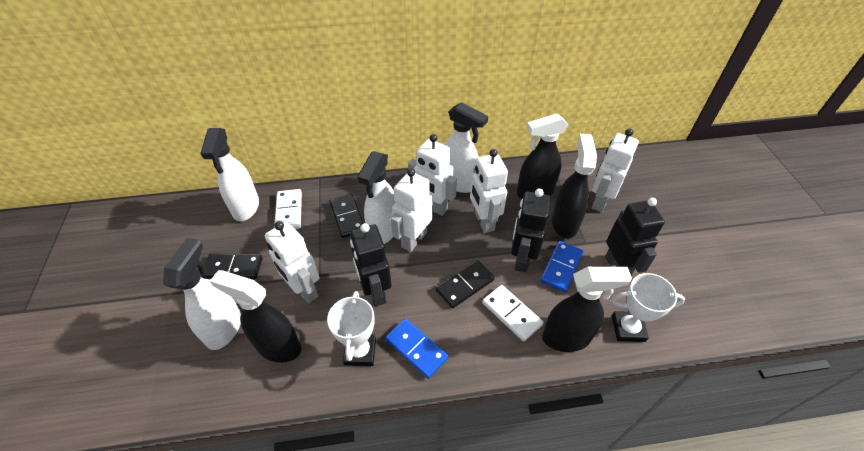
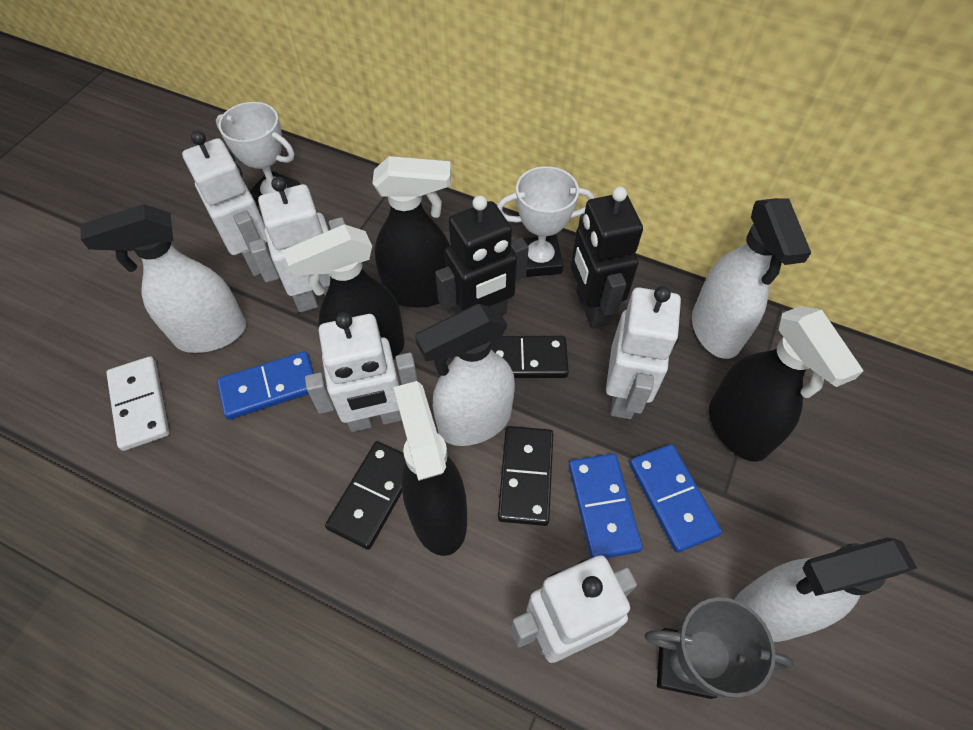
black robot: 3 -> 2
blue domino: 2 -> 3
grey trophy: 0 -> 1
white domino: 2 -> 1

